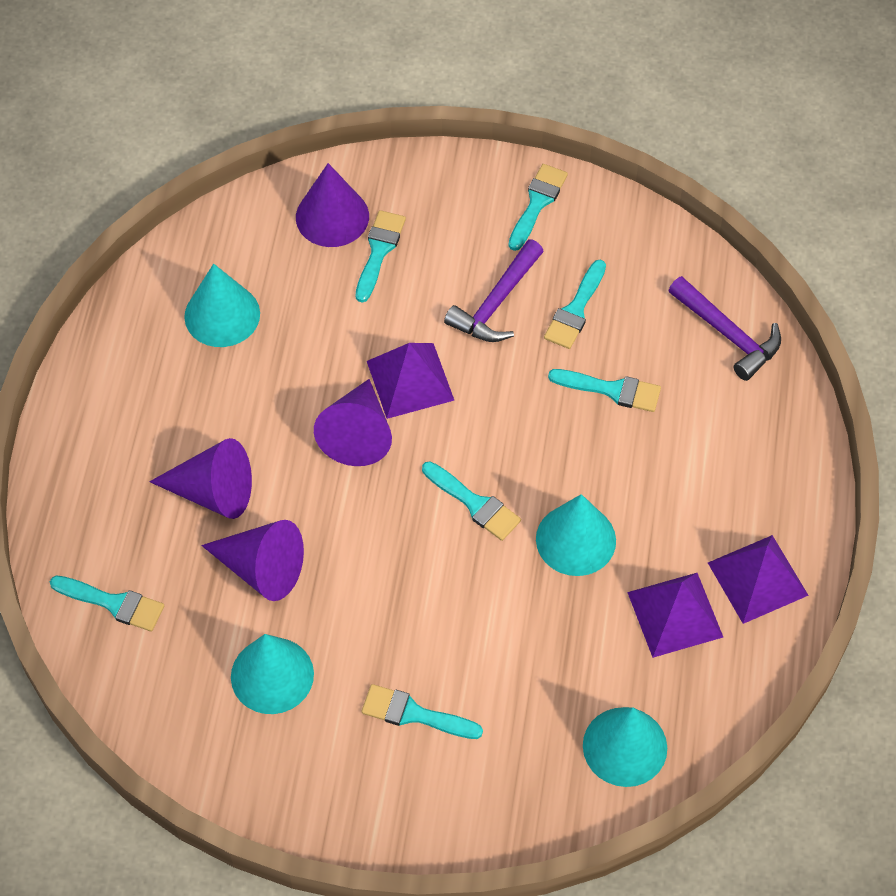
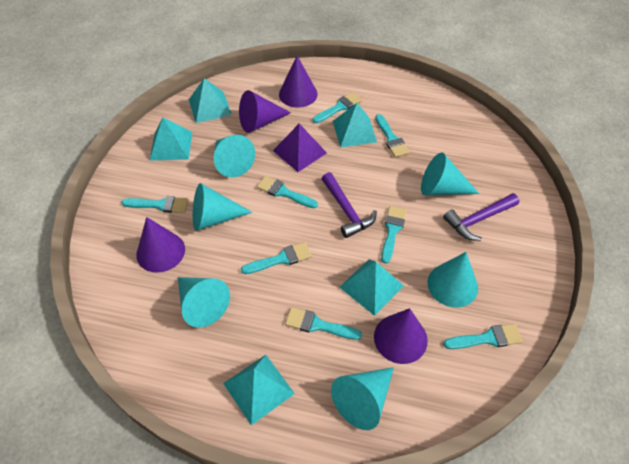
purple pyramid: 3 -> 1
turquoise brush: 7 -> 8
turquoise cone: 4 -> 6
turquoise pyramid: 0 -> 5

